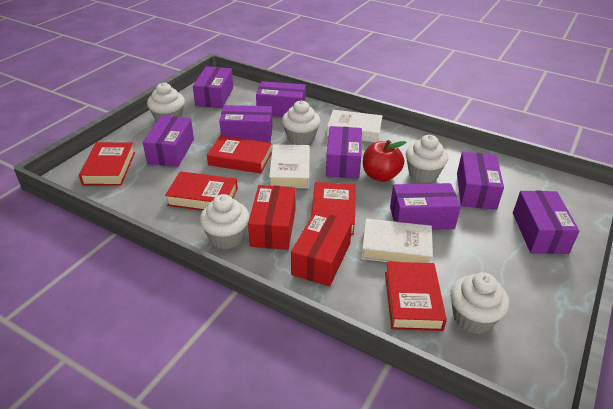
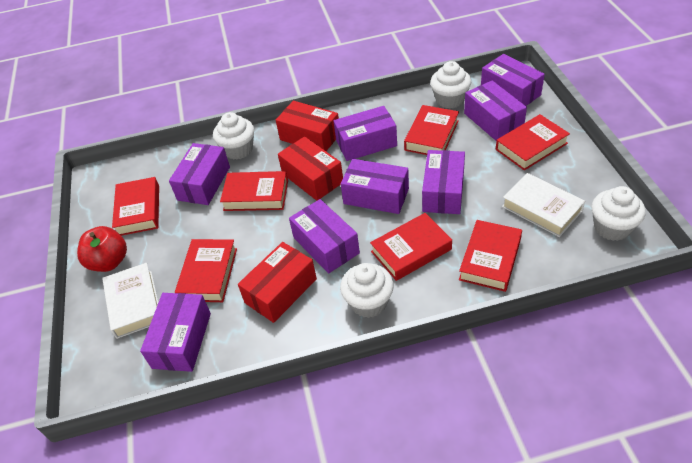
red book: 5 -> 7
red box: 2 -> 3
white book: 3 -> 2
white cupcake: 5 -> 4

